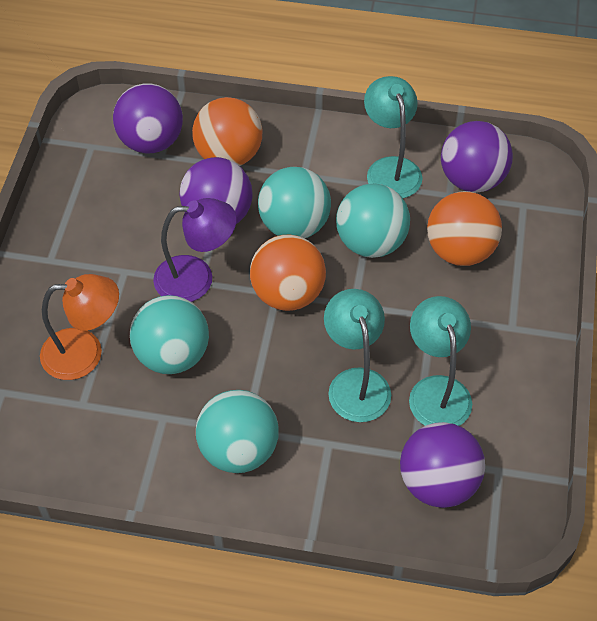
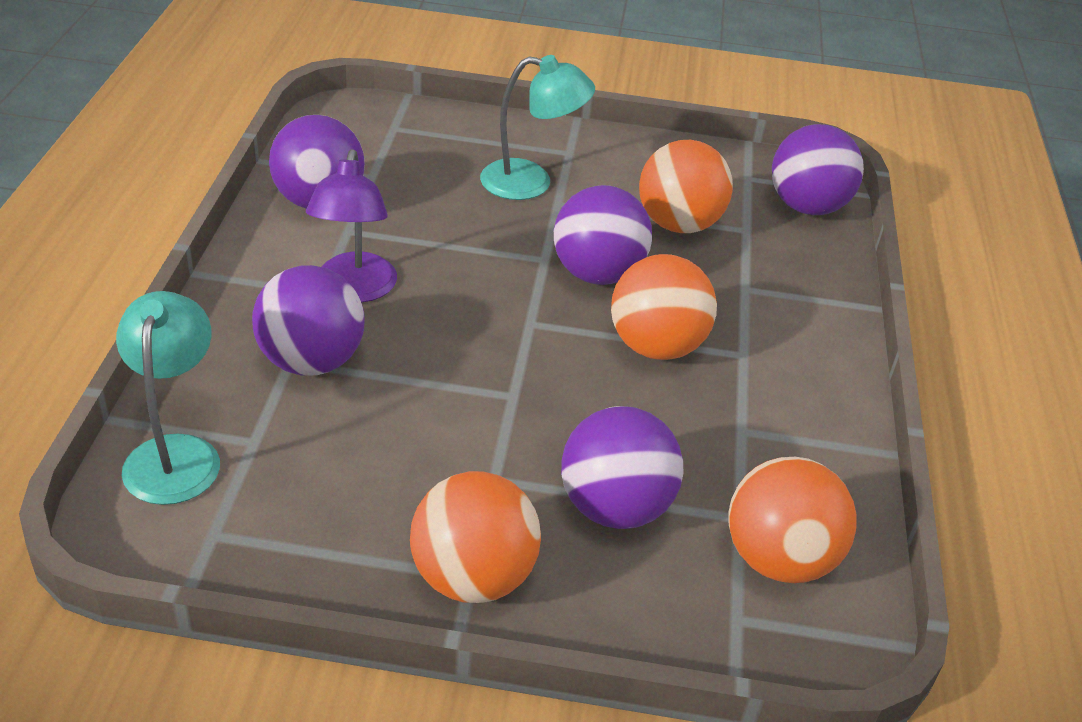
orange ball: 3 -> 4
orange lamp: 1 -> 0
purple ball: 4 -> 5
turquoise ball: 4 -> 0
turquoise lamp: 3 -> 2

